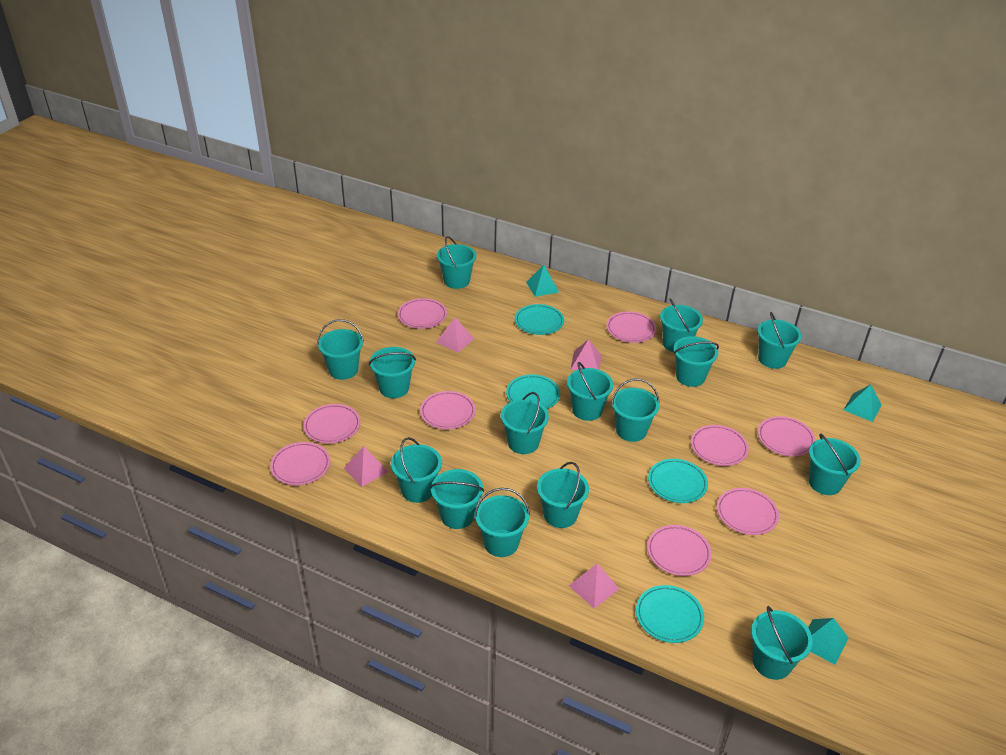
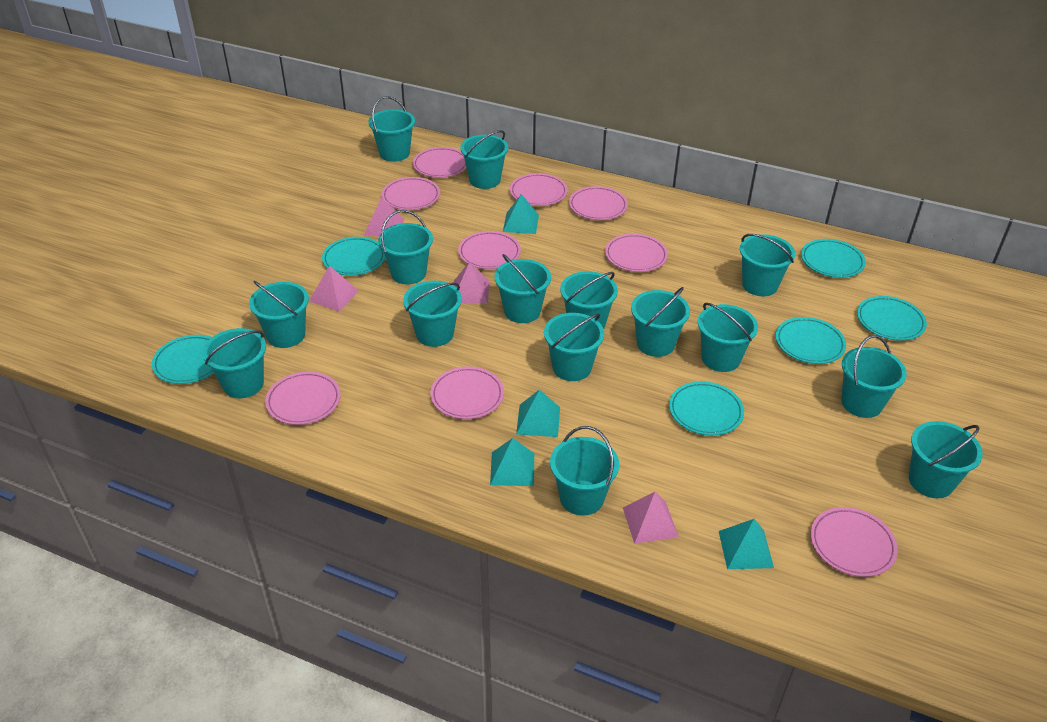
turquoise plate: 4 -> 6
turquoise pyramid: 3 -> 4

